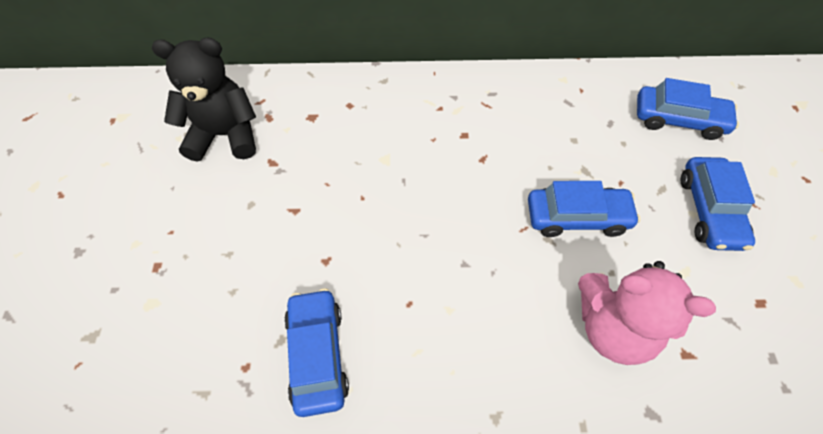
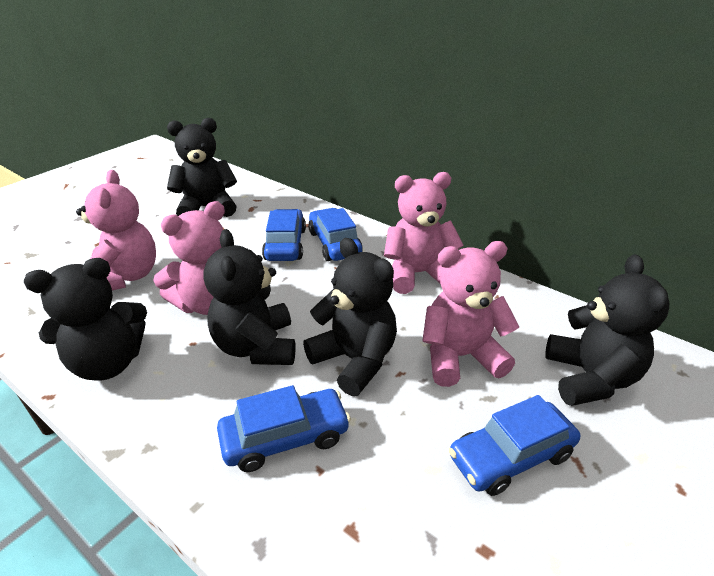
black teddy bear: 1 -> 5
pink teddy bear: 1 -> 4

